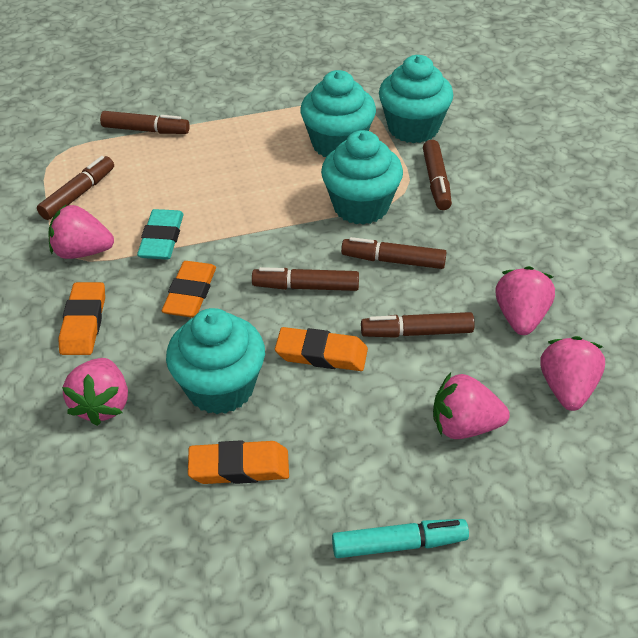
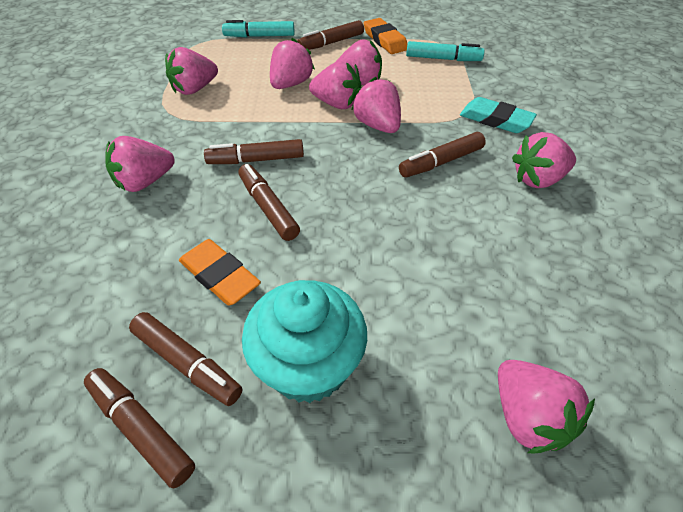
orange eraser: 4 -> 2
pink strawberry: 5 -> 8
turquoise cupcake: 4 -> 1
turquoise marker: 1 -> 2

